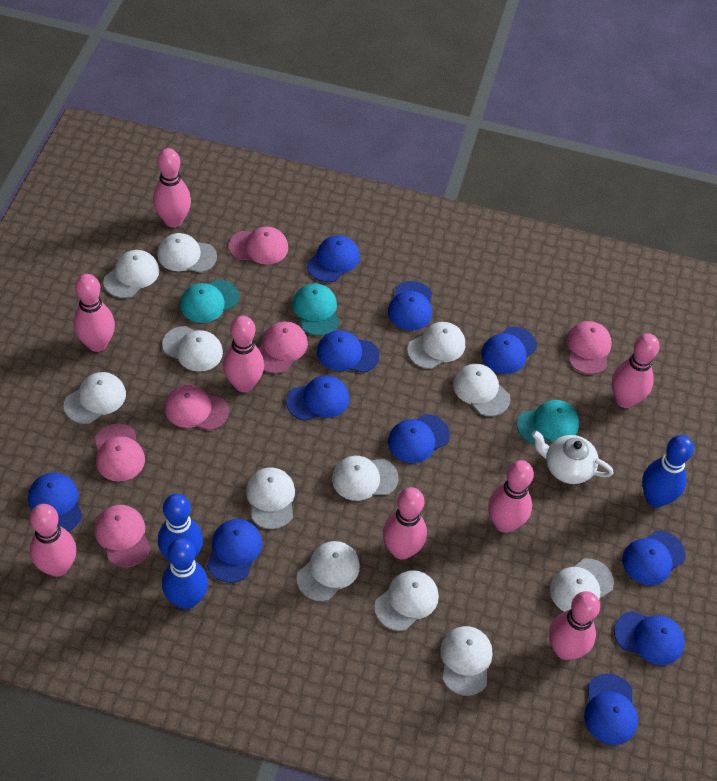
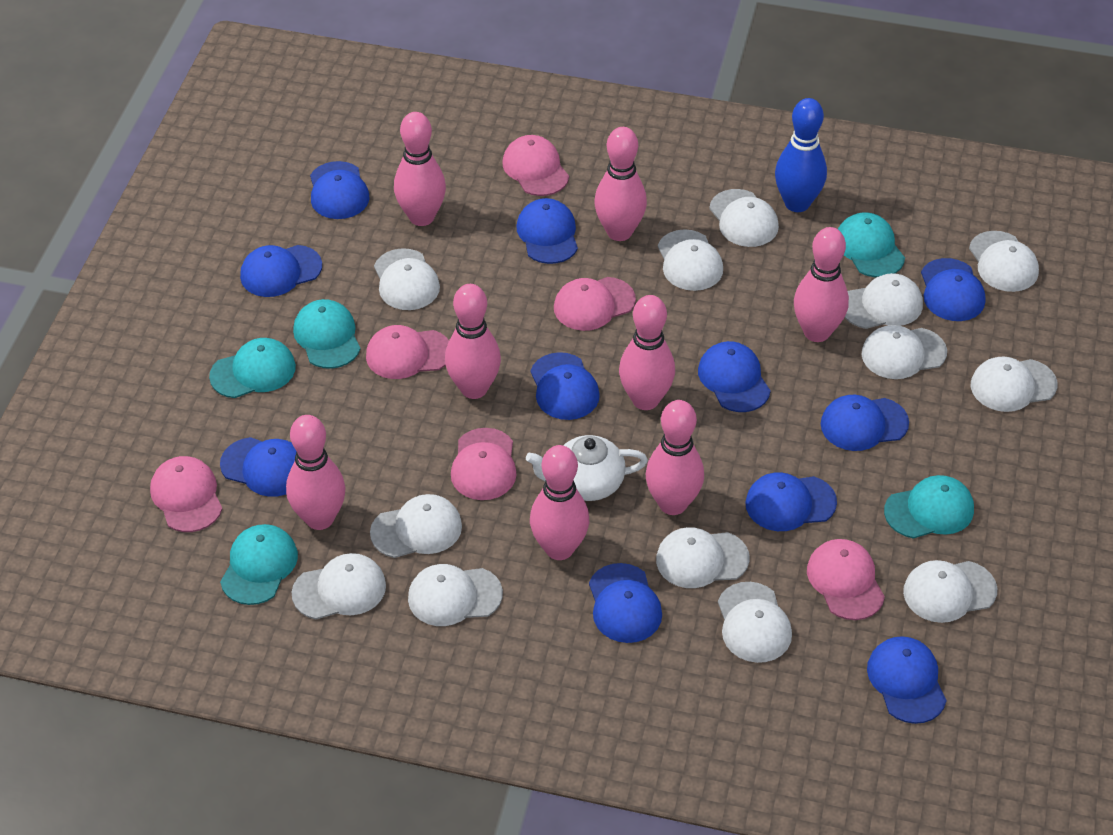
blue bowling pin: 3 -> 1
turquoise cap: 3 -> 5
white cap: 12 -> 13

